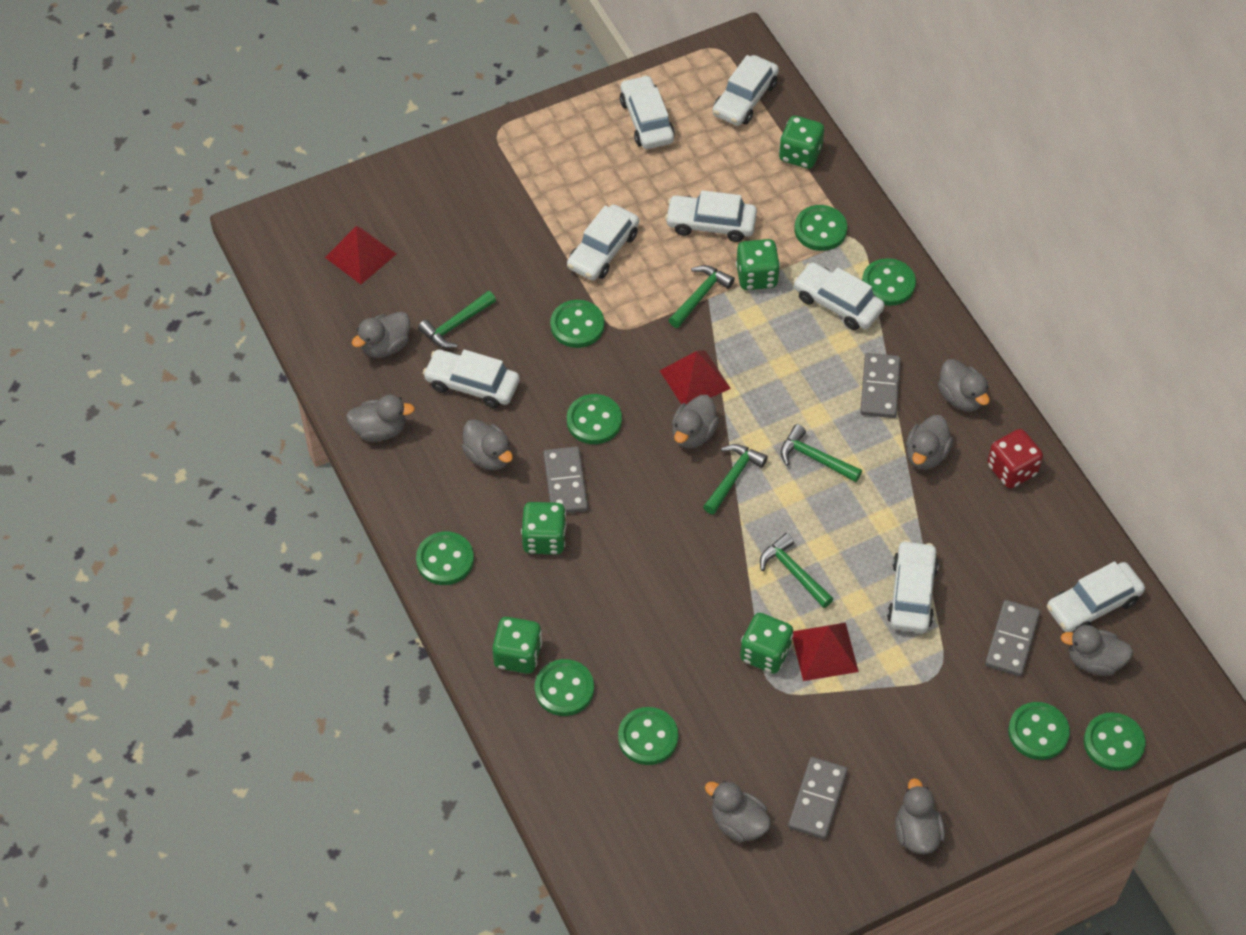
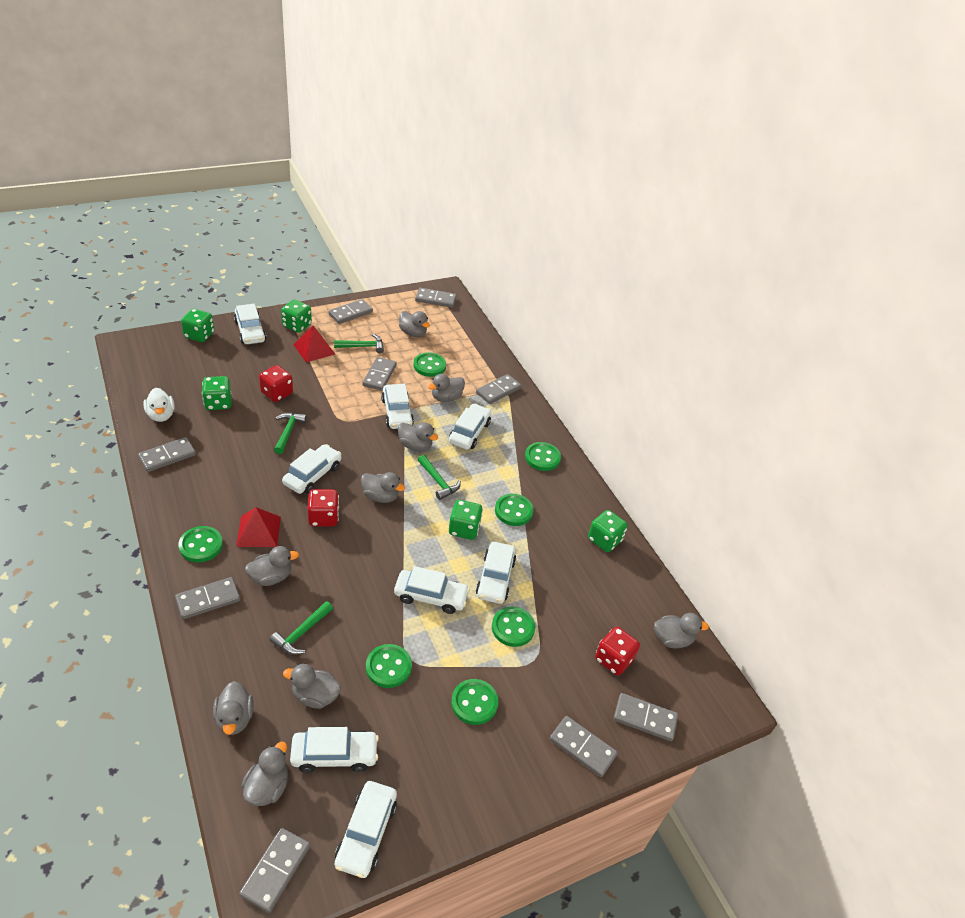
green button: 9 -> 7
green hammer: 5 -> 4
grey domino: 4 -> 9
red dice: 1 -> 3
red pyramid: 3 -> 2
white duck: 0 -> 1

